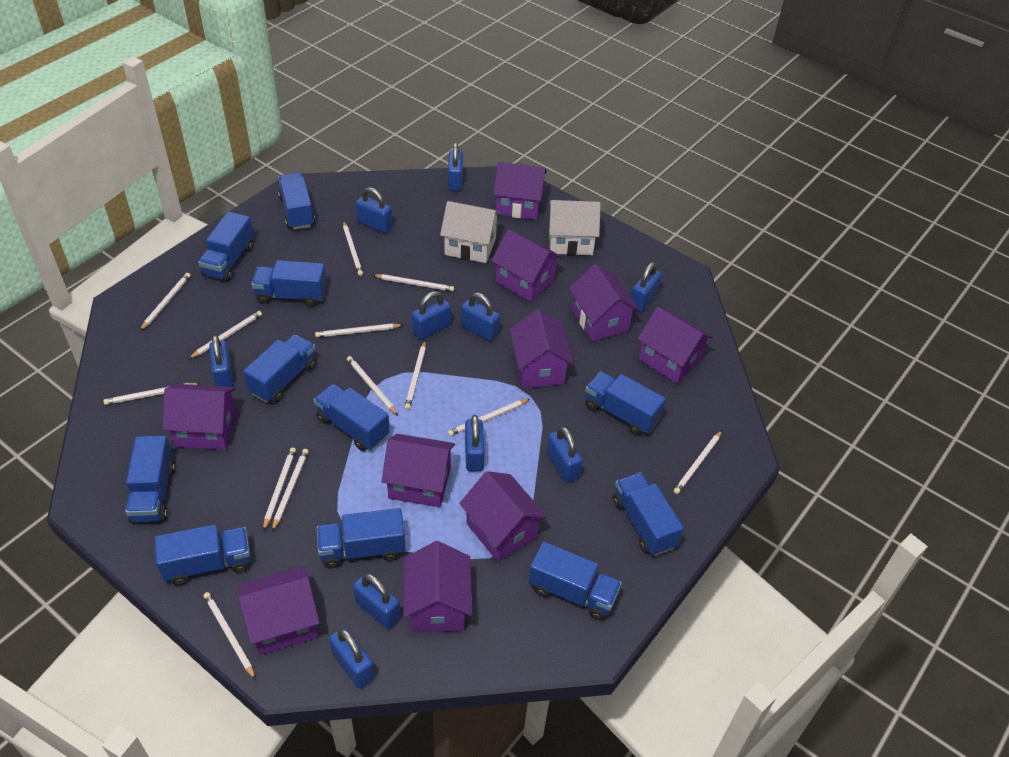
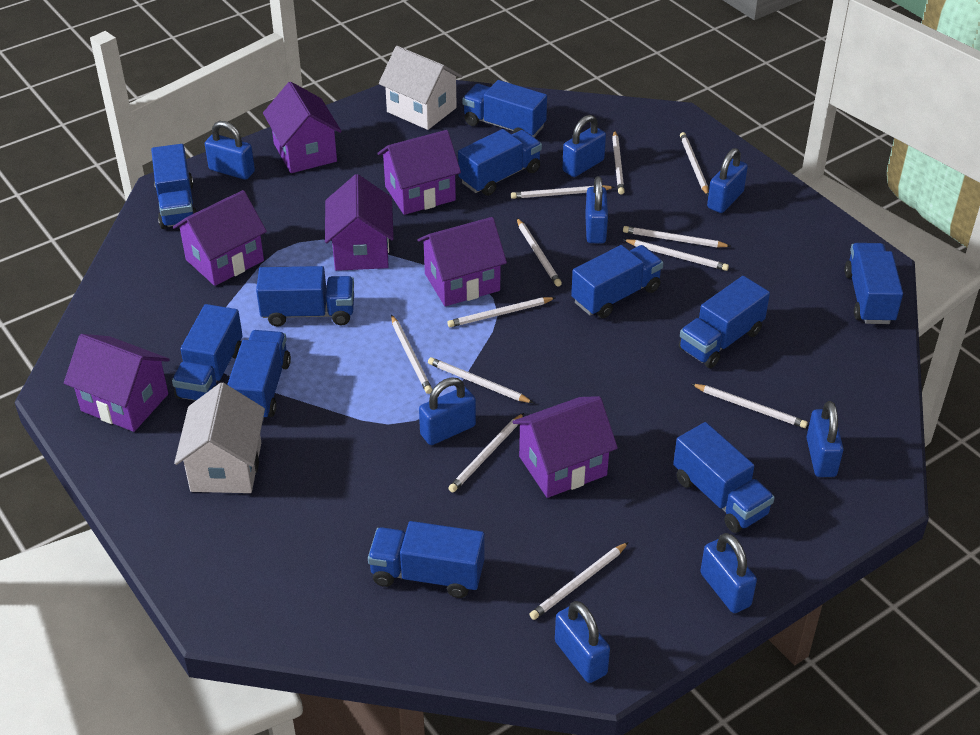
blue padlock: 10 -> 8
purple house: 10 -> 7
white pencil: 13 -> 12

